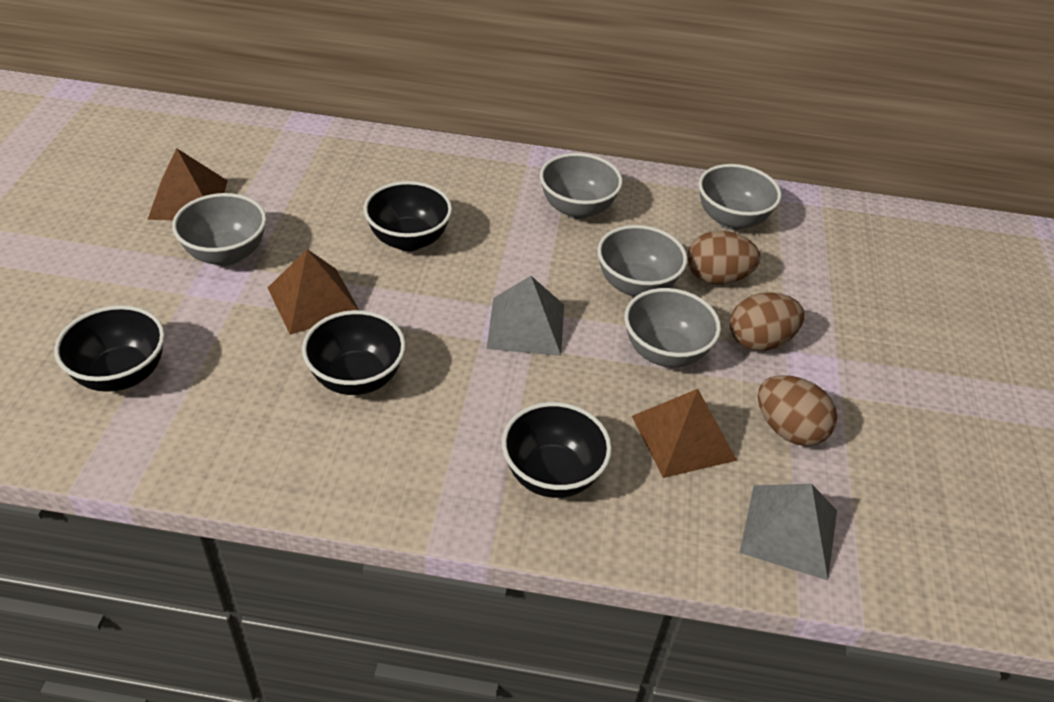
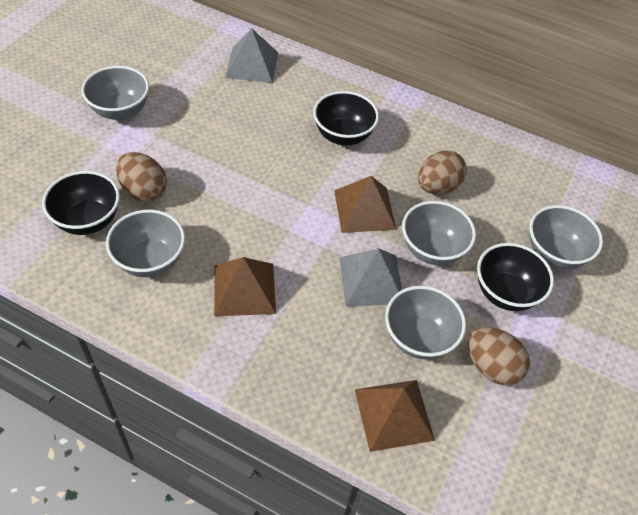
black bowl: 4 -> 3

